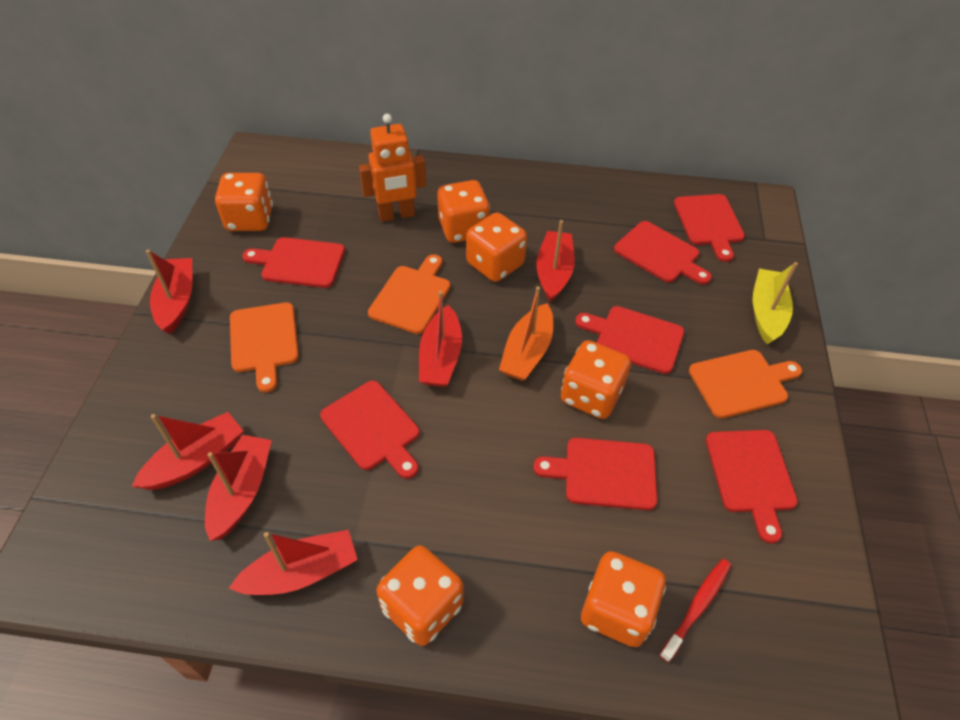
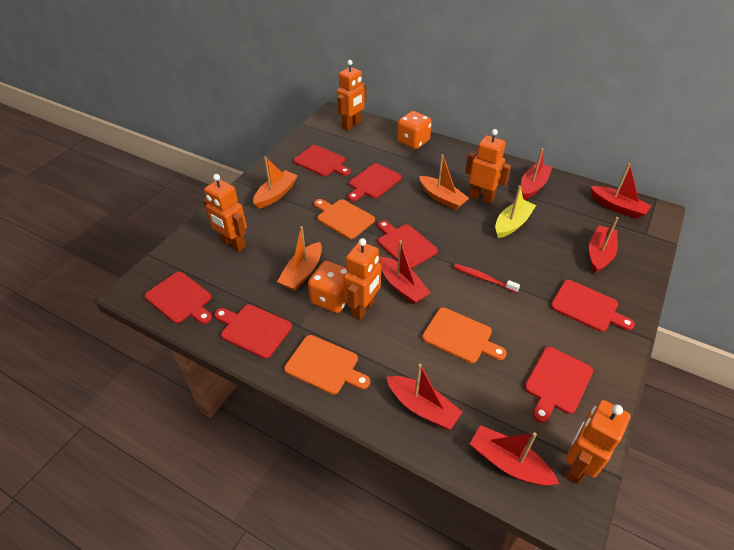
orange boat: 1 -> 3
orange dice: 6 -> 2
orange robot: 1 -> 5

